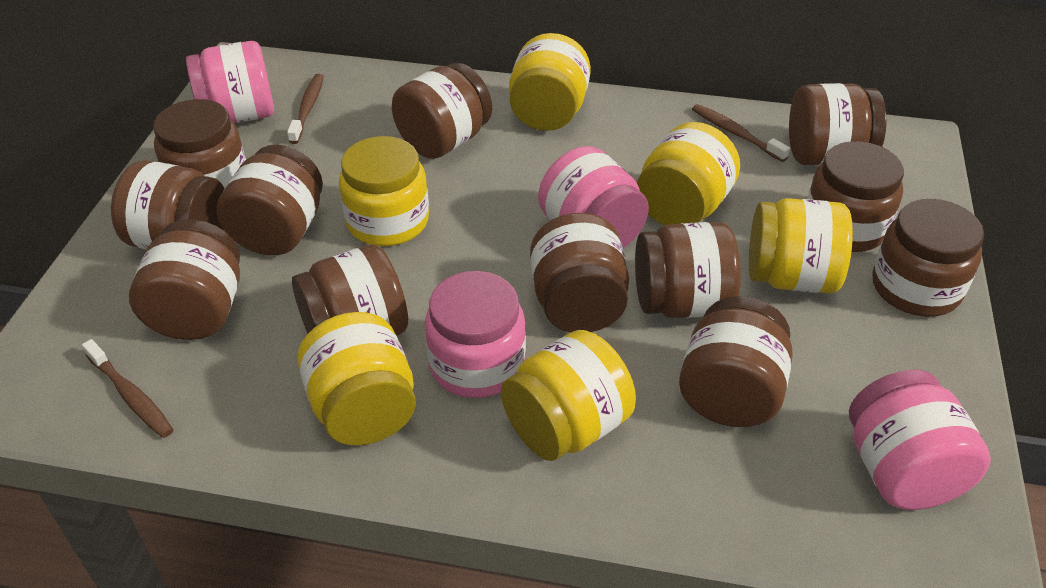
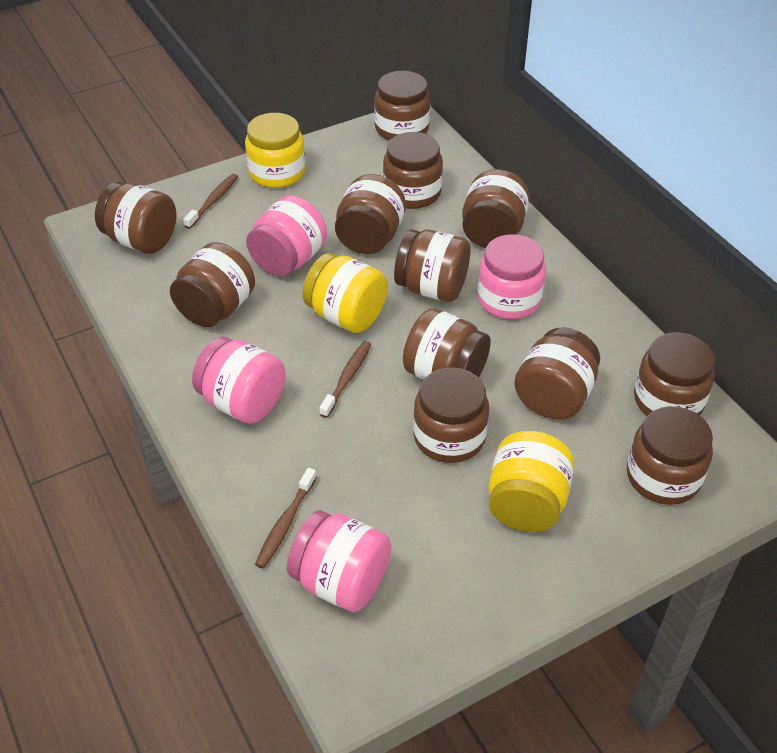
yellow jar: 6 -> 3

